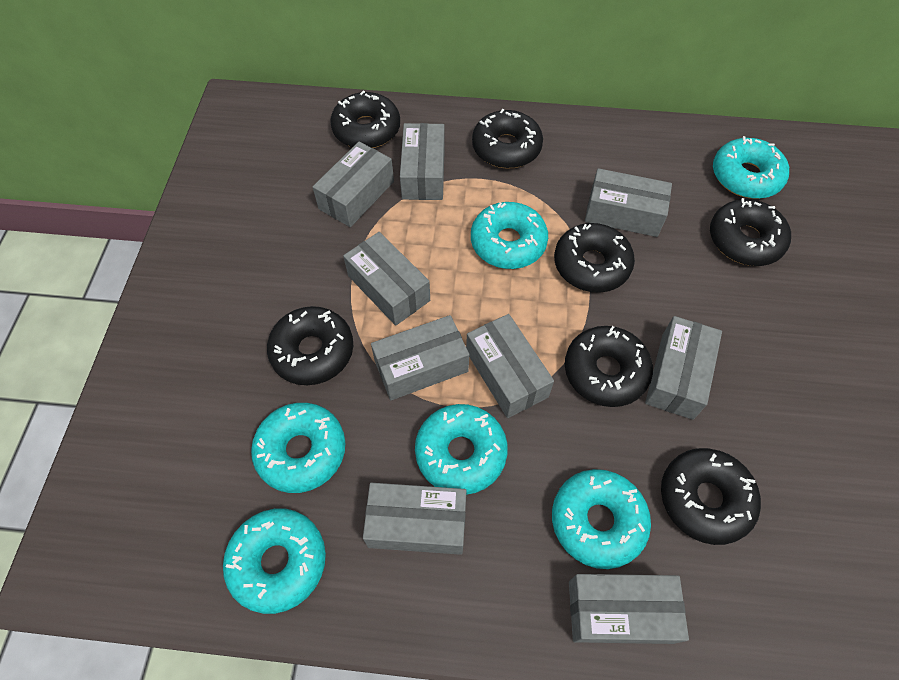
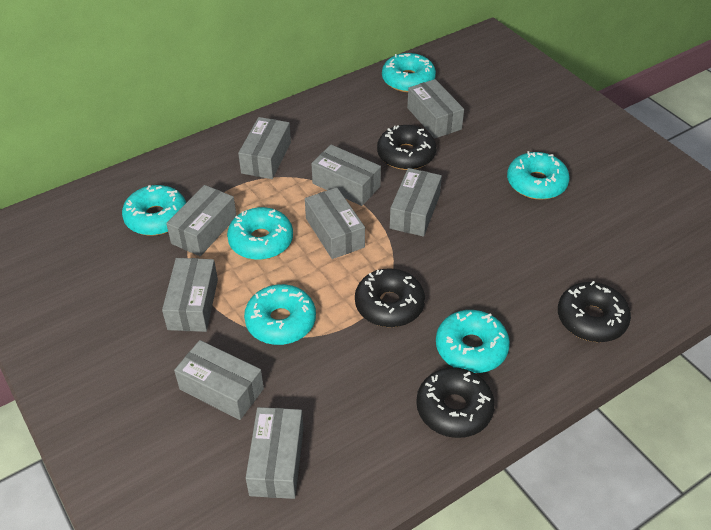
black donut: 7 -> 4

